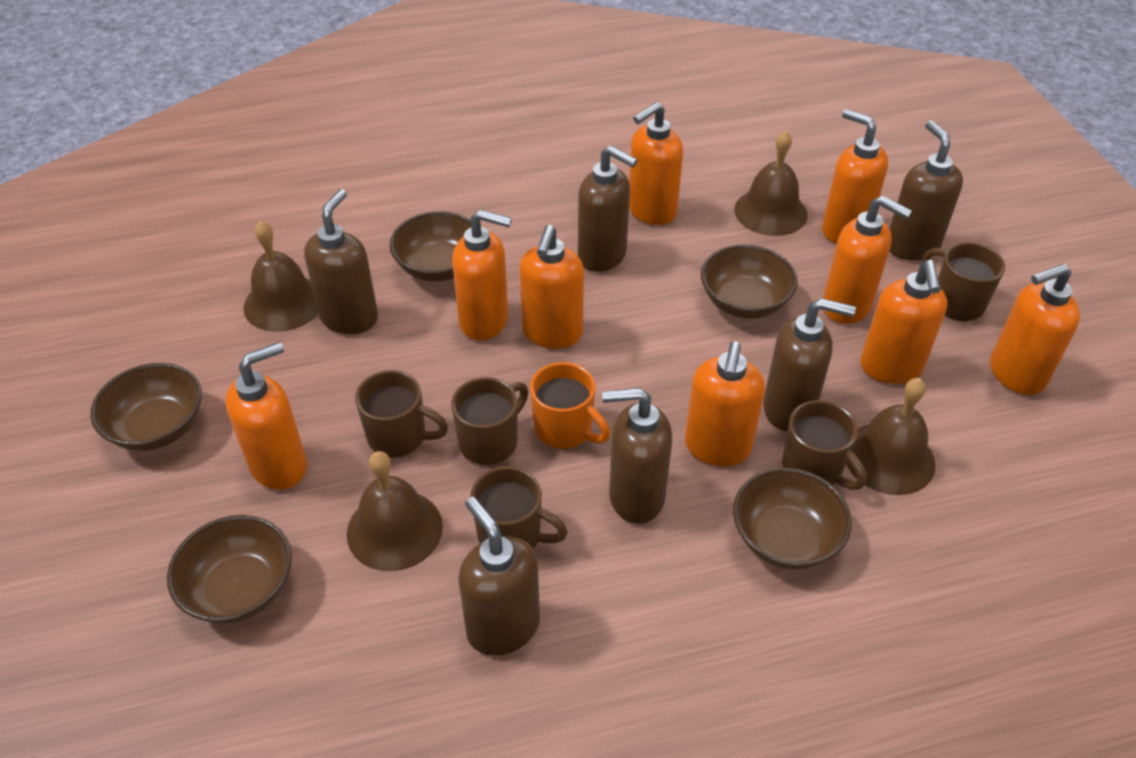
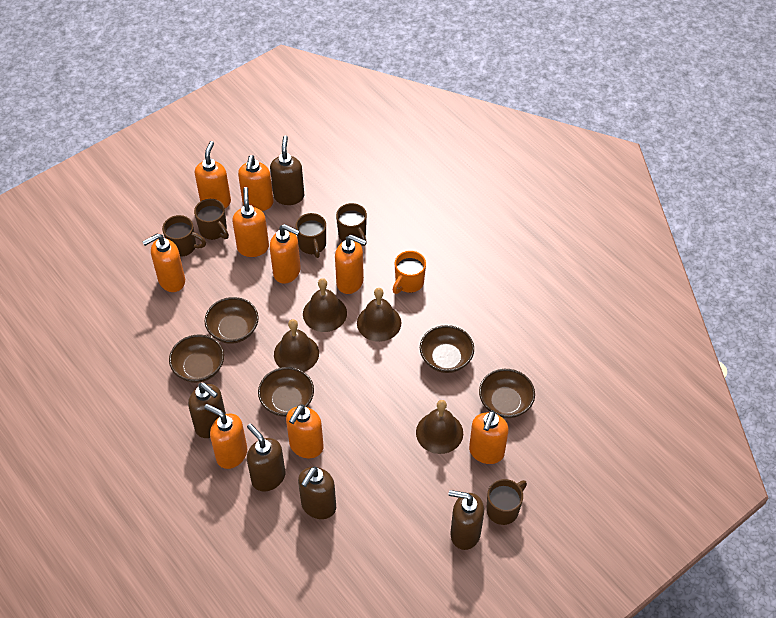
brown soap dispenser: 6 -> 5

